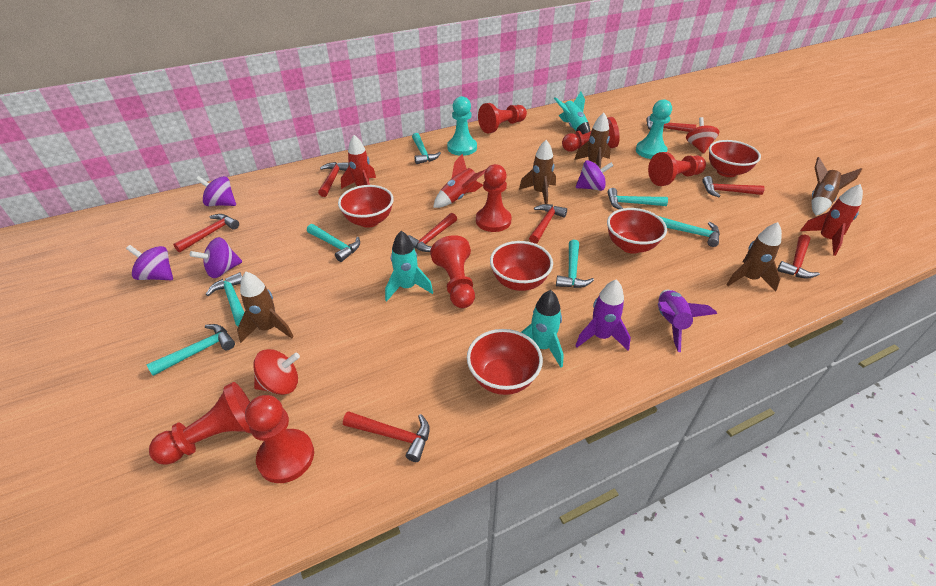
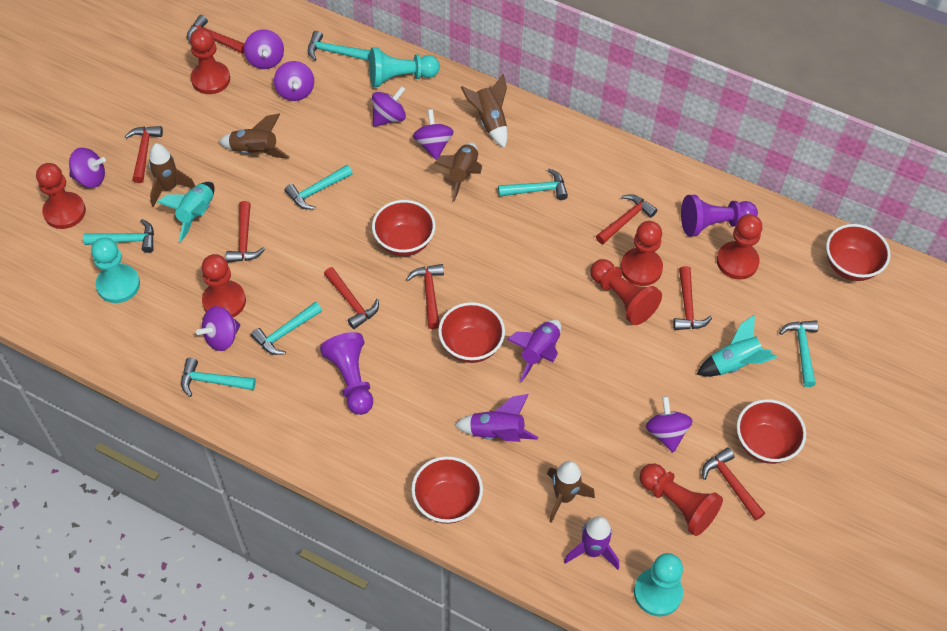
purple pawn: 0 -> 2
purple rocket: 2 -> 3
purple spinning top: 4 -> 7
red rocket: 3 -> 0
red spinning top: 2 -> 0
turquoise pawn: 2 -> 3
turquoise rocket: 3 -> 2

